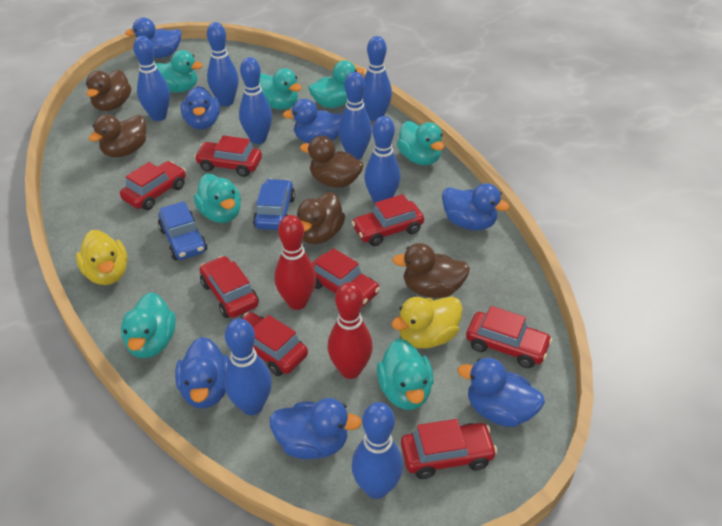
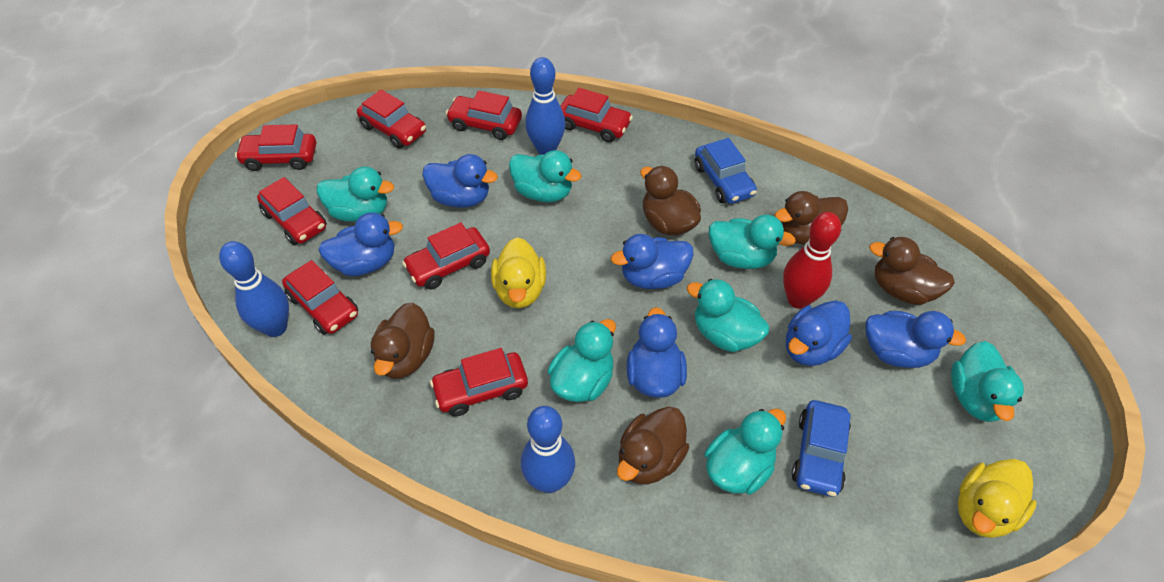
blue bowling pin: 8 -> 3
blue duck: 7 -> 6
red bowling pin: 2 -> 1

